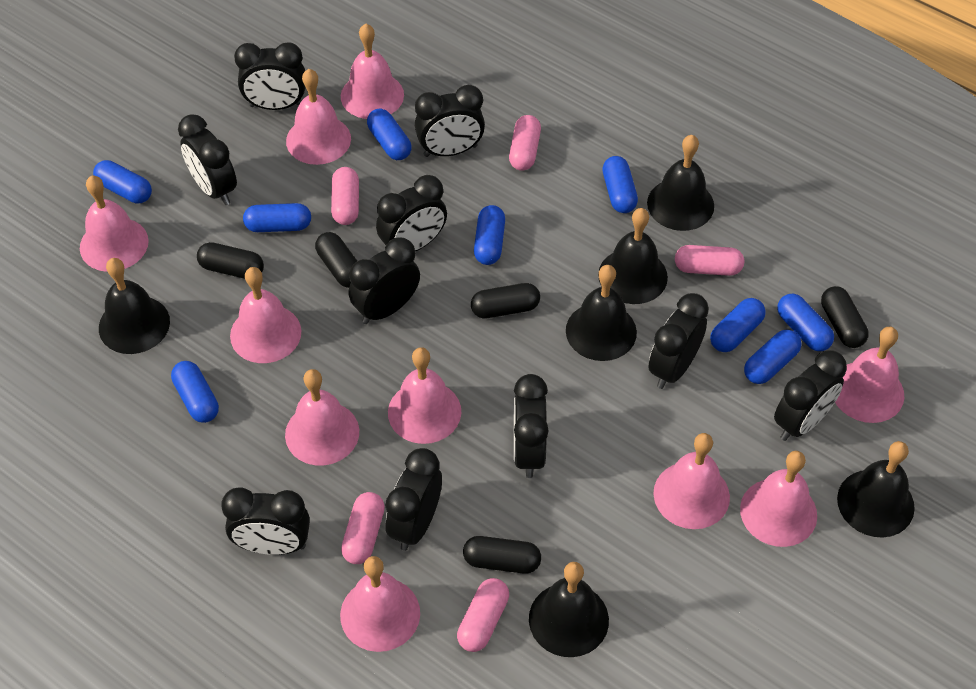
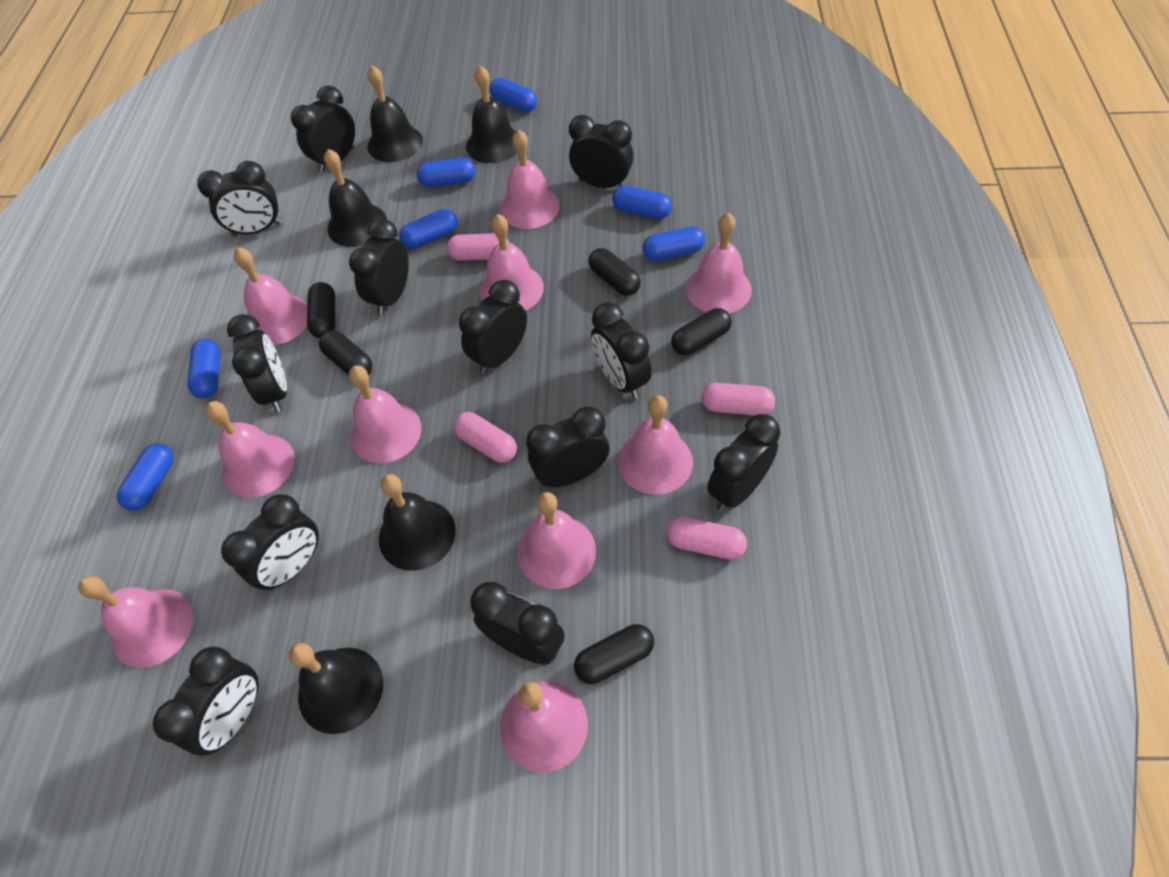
black bell: 6 -> 5
black clock: 10 -> 12
blue capsule: 9 -> 7
pink capsule: 5 -> 4

